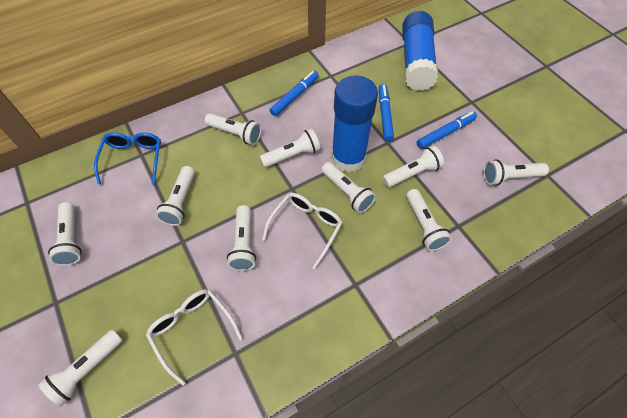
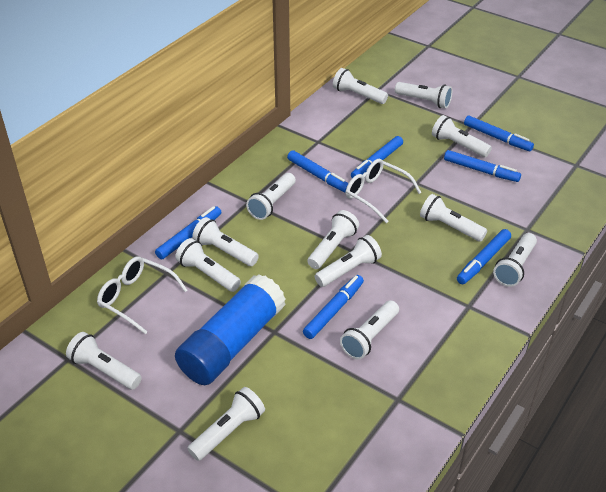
blue glasses: 1 -> 0
blue glue stick: 2 -> 1
blue marker: 3 -> 7
white flashlight: 10 -> 13

